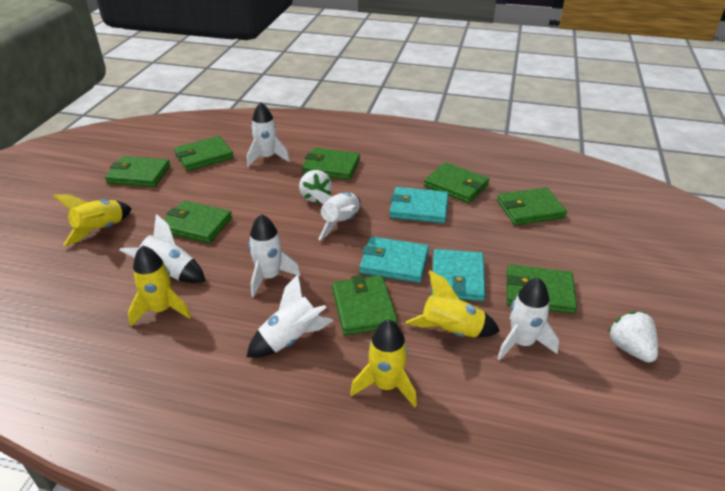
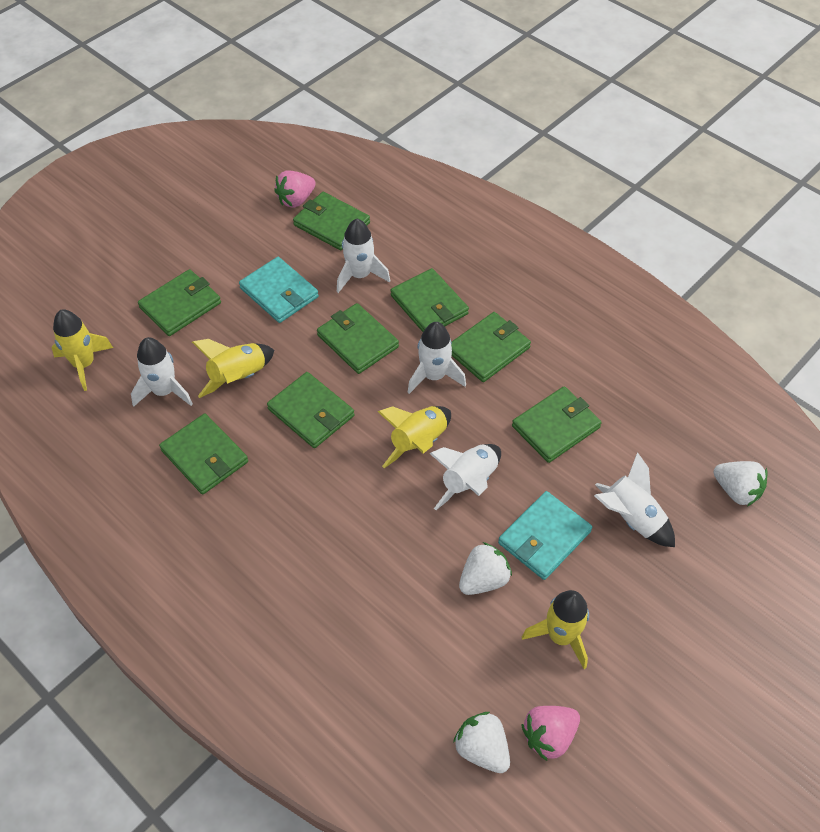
pink strawberry: 0 -> 2
turquoise wallet: 3 -> 2
white rocket: 6 -> 5
white strawberry: 2 -> 3

